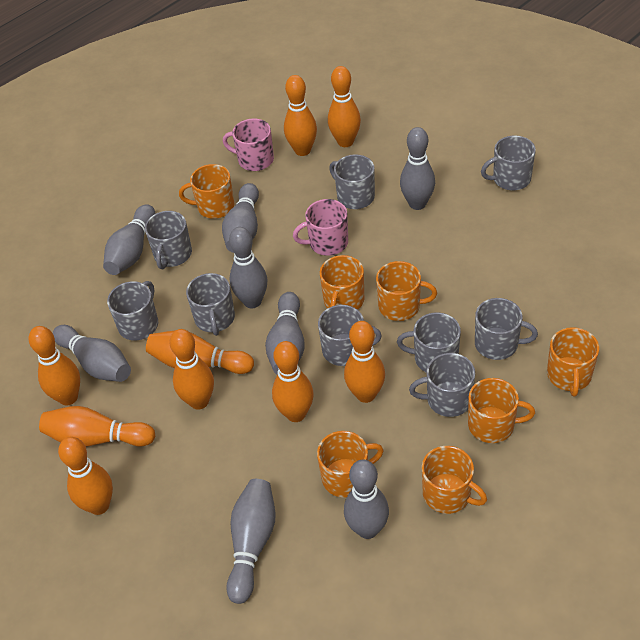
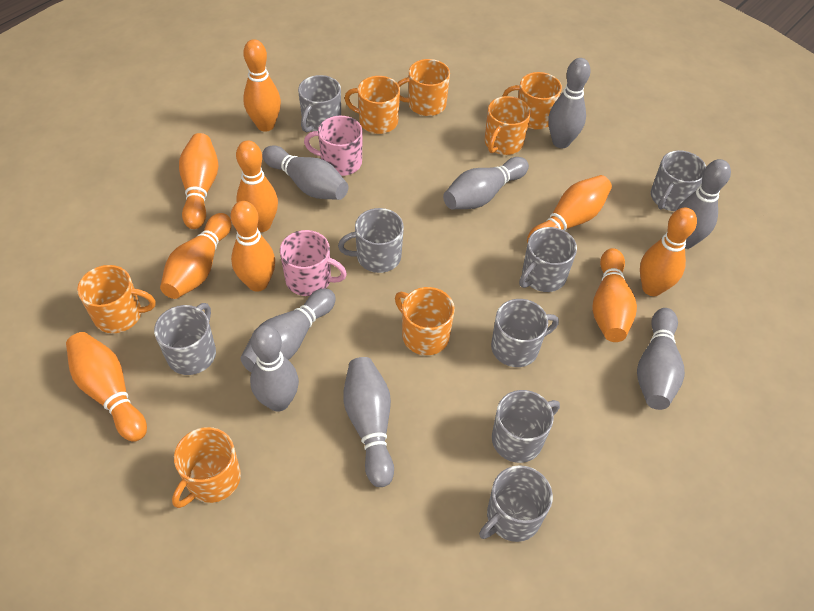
grey mug: 9 -> 8

